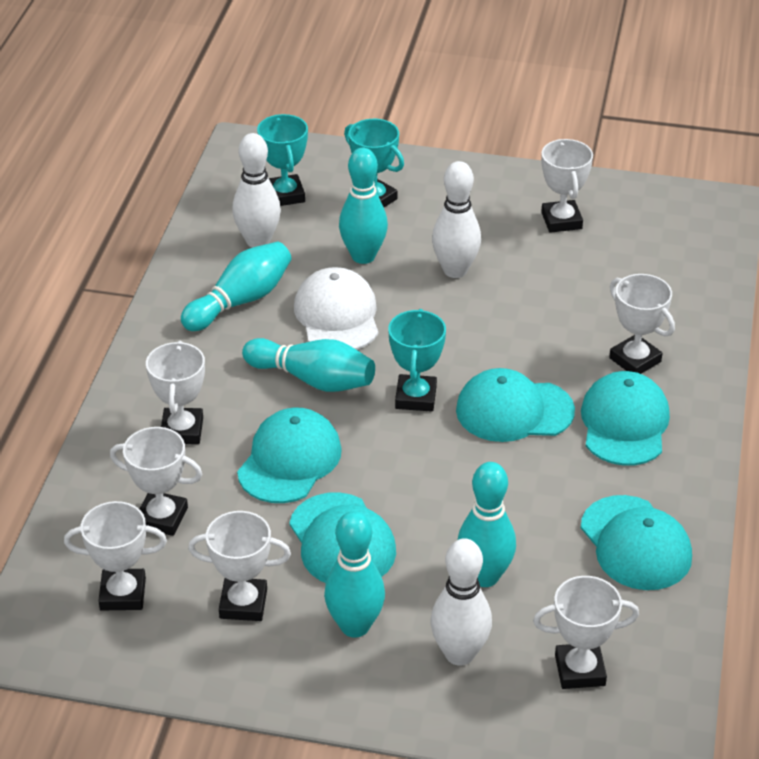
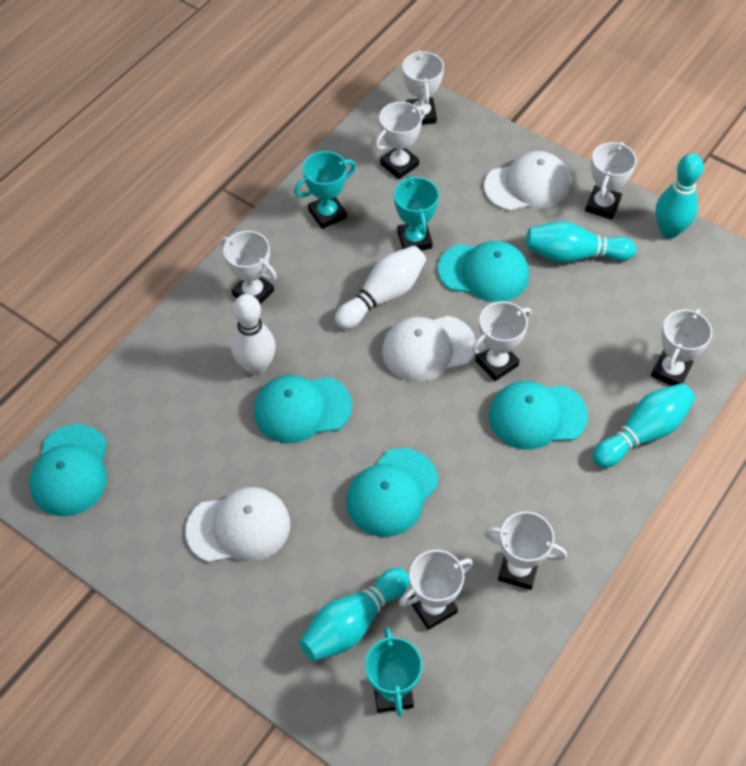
turquoise bowling pin: 5 -> 4
white bowling pin: 3 -> 2
white cap: 1 -> 3
white trophy: 7 -> 8

